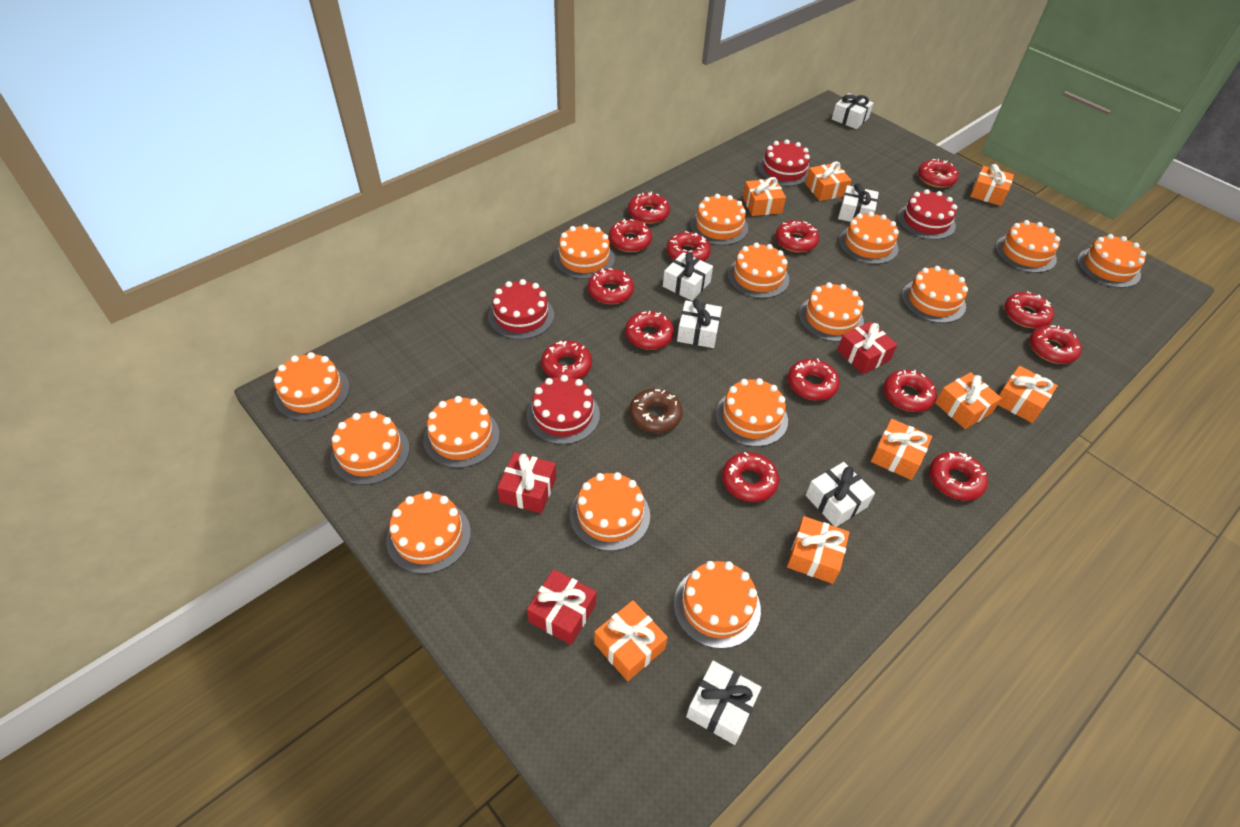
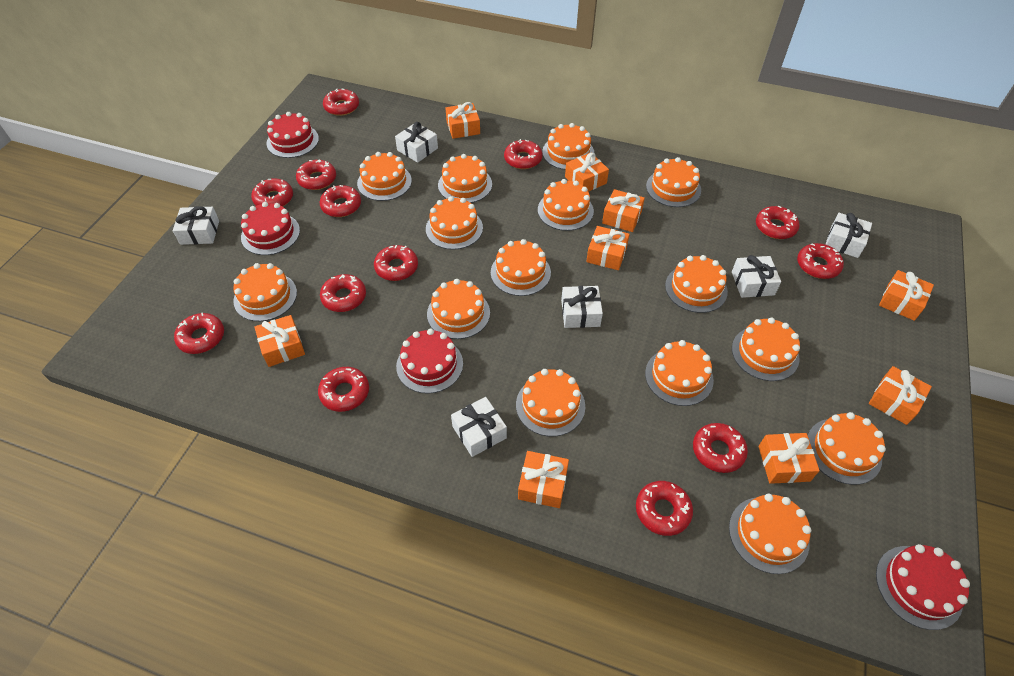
brown donut: 1 -> 0
orange gift: 8 -> 9
red donut: 14 -> 13
red gift: 3 -> 0

